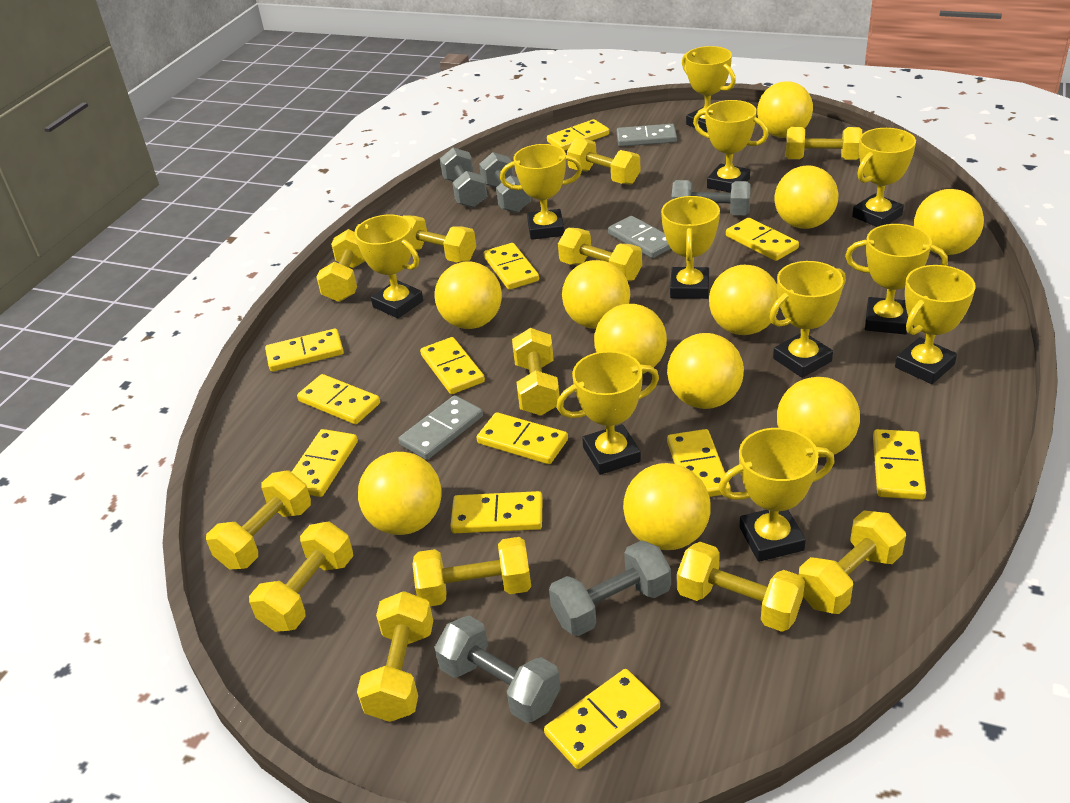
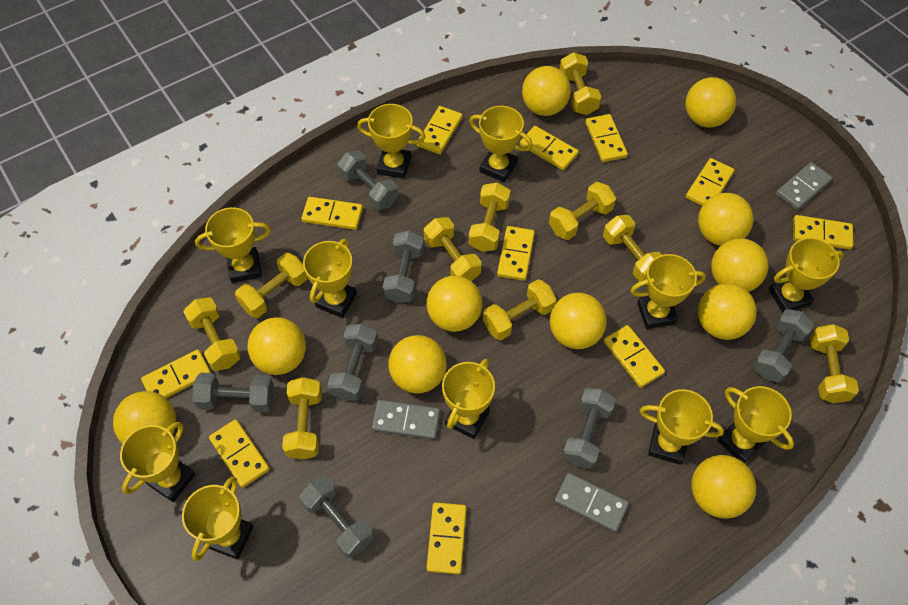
grey dumbbell: 5 -> 7
yellow domino: 12 -> 11
yellow dumbbell: 12 -> 10

